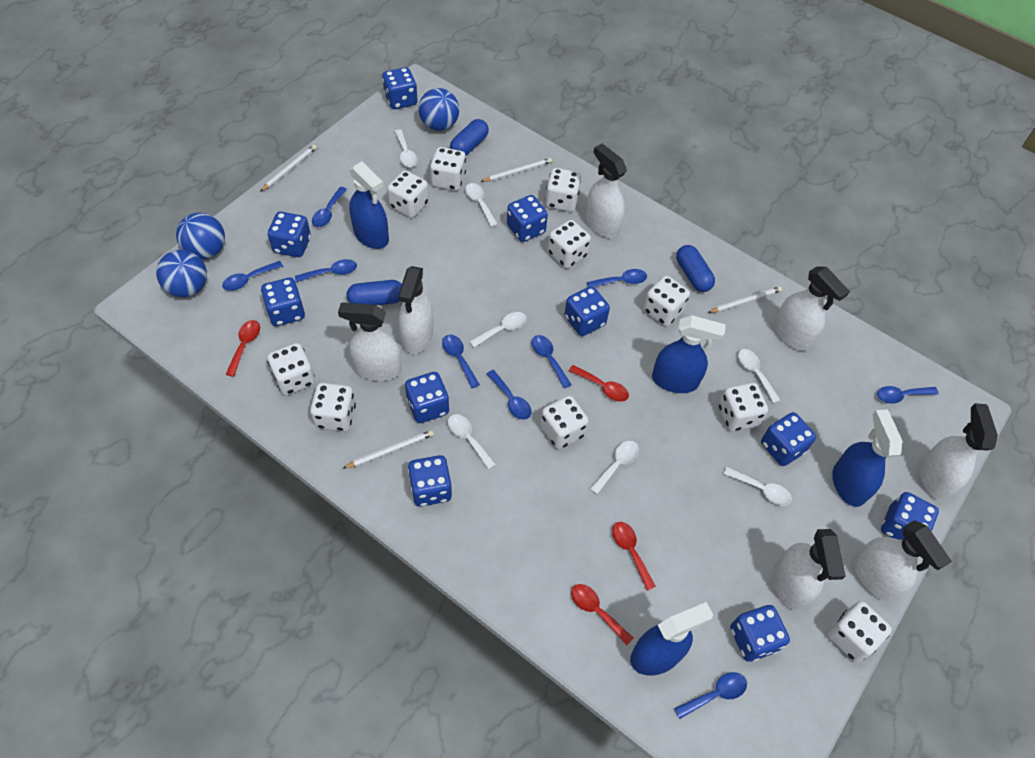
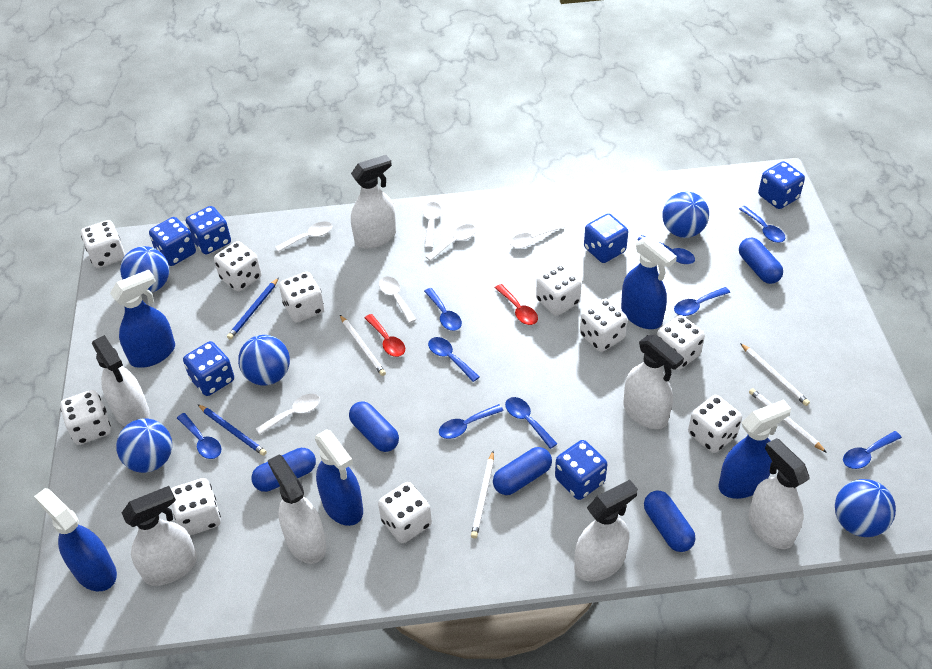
blue ball: 3 -> 5
blue capsule: 3 -> 5
blue dice: 10 -> 6
blue pencil: 0 -> 2
blue spray bottle: 4 -> 5
red spoon: 4 -> 2
white spoon: 7 -> 6

